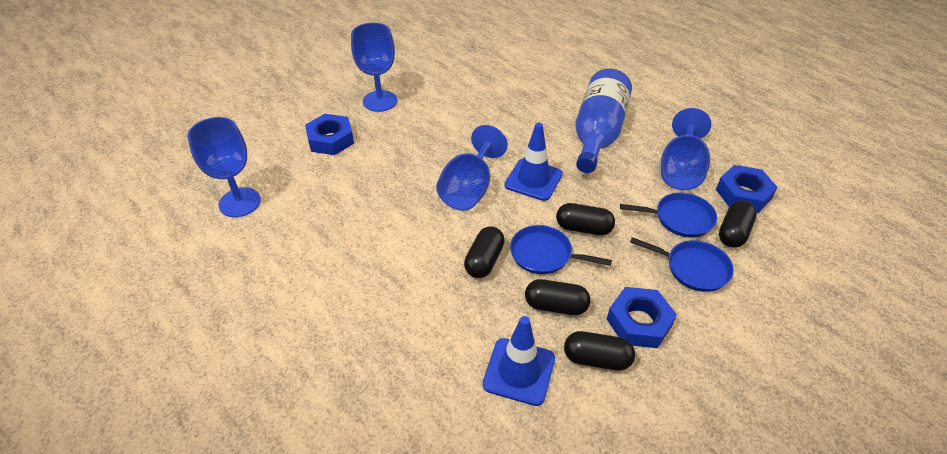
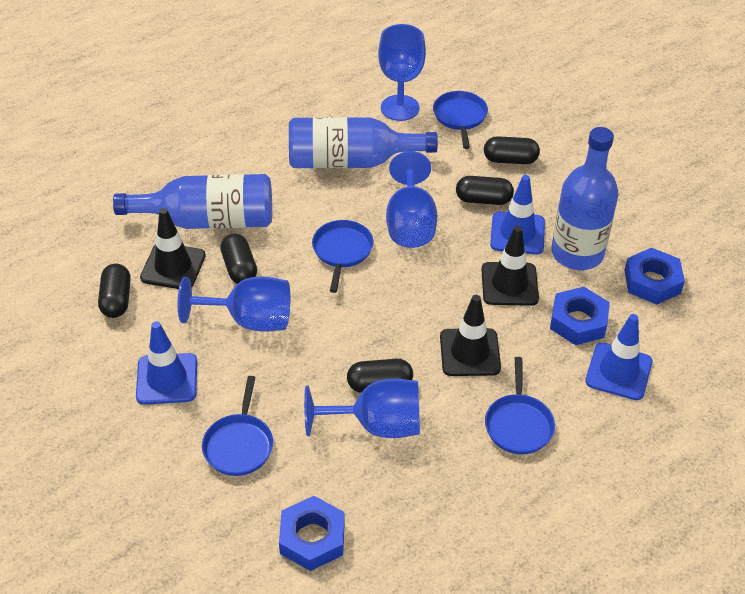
black traffic cone: 0 -> 3
blue bottle: 1 -> 3
blue pan: 3 -> 4
blue traffic cone: 2 -> 3

